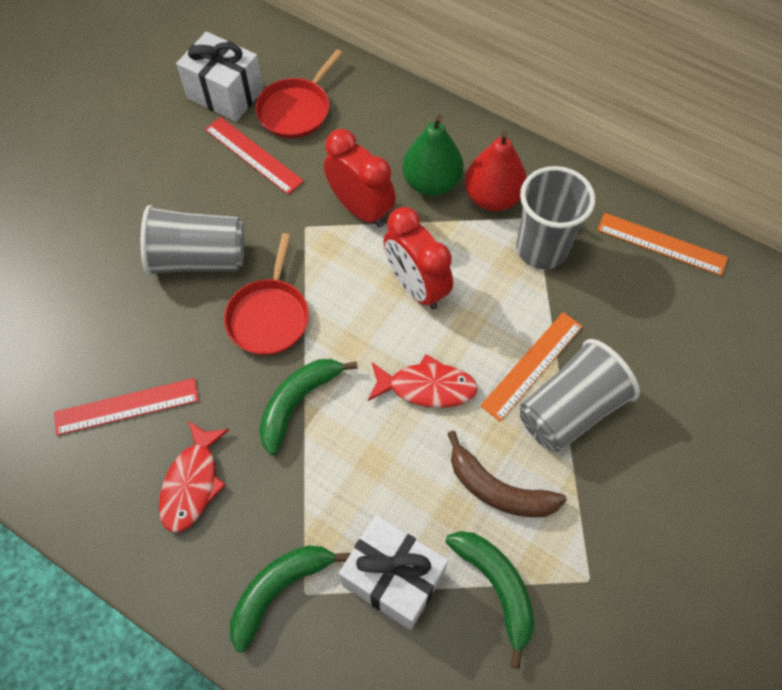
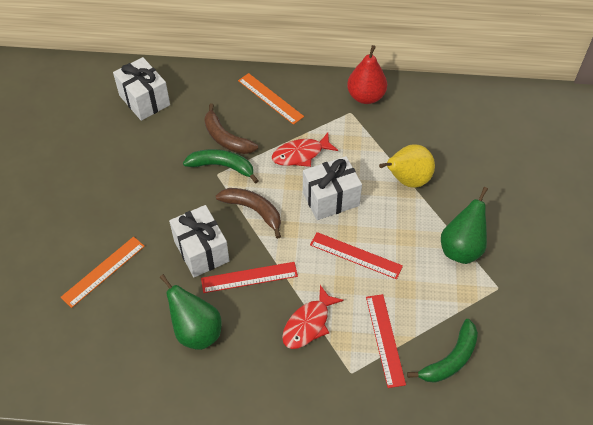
brown banana: 1 -> 2
green banana: 3 -> 2
green pear: 1 -> 2
grey cup: 3 -> 0
red clock: 2 -> 0
red pan: 2 -> 0
red ruler: 2 -> 3
white gift: 2 -> 3
yellow pear: 0 -> 1

